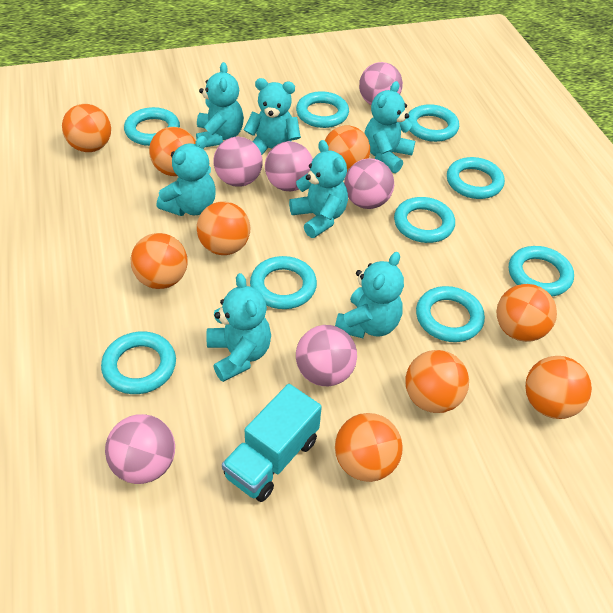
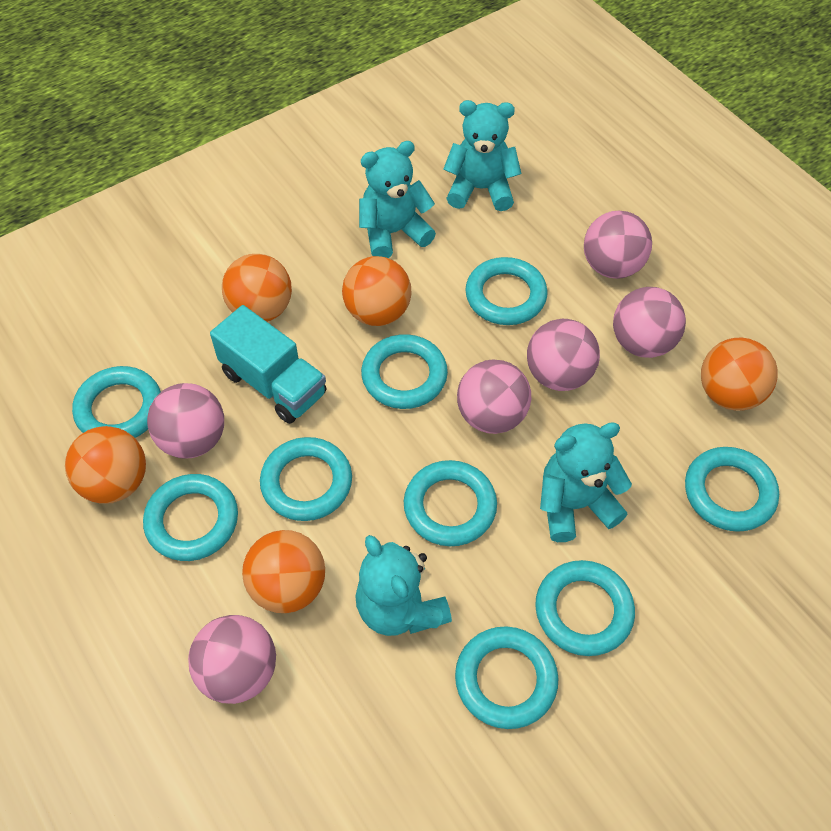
orange ball: 9 -> 5
turquoise teddy bear: 7 -> 4

